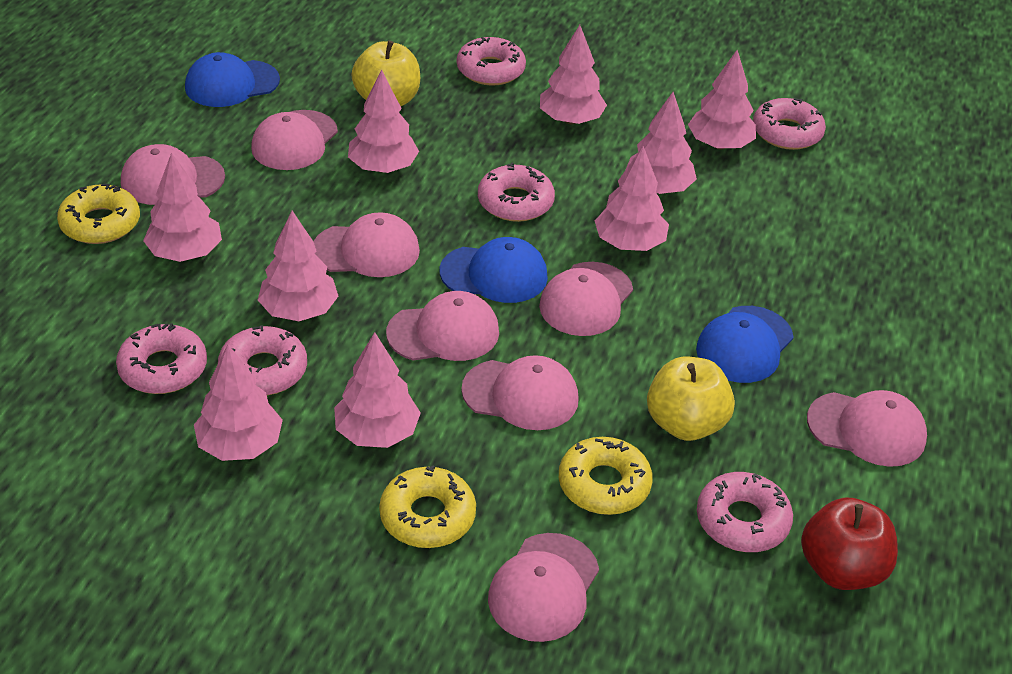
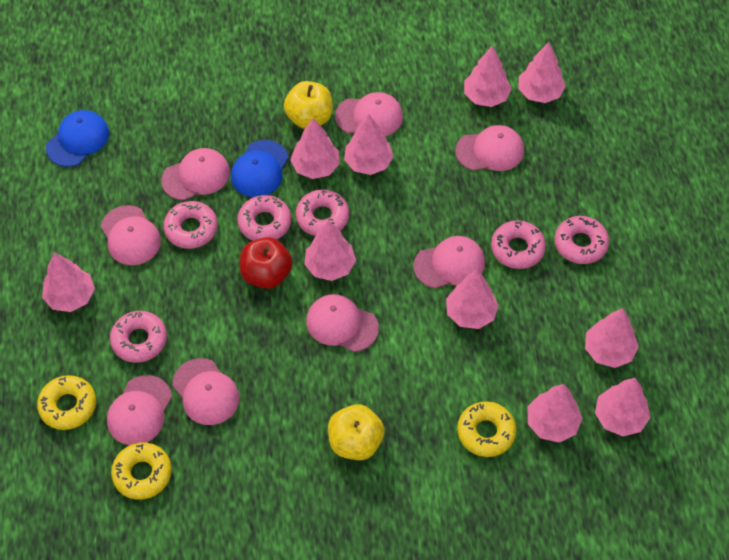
blue cap: 3 -> 2
pink tree: 9 -> 10

